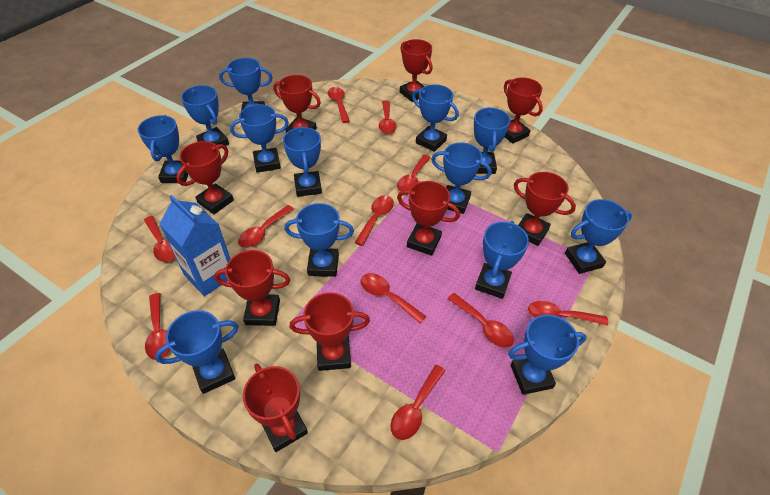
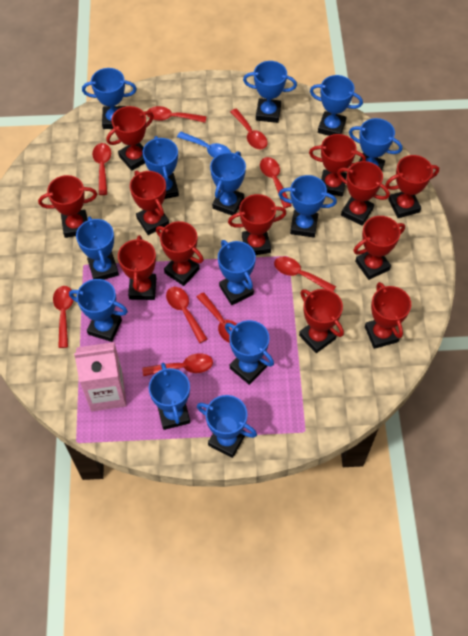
blue carton: 1 -> 0
blue spoon: 0 -> 1
pink carton: 0 -> 1
red spoon: 11 -> 9
red trophy: 9 -> 12

